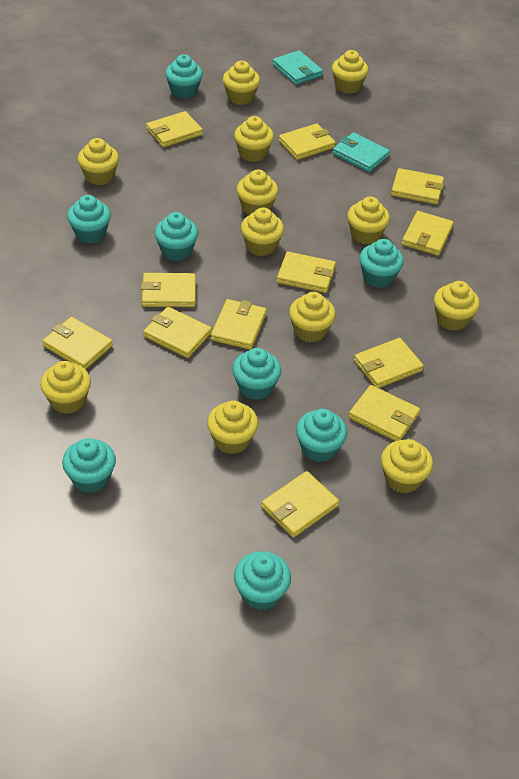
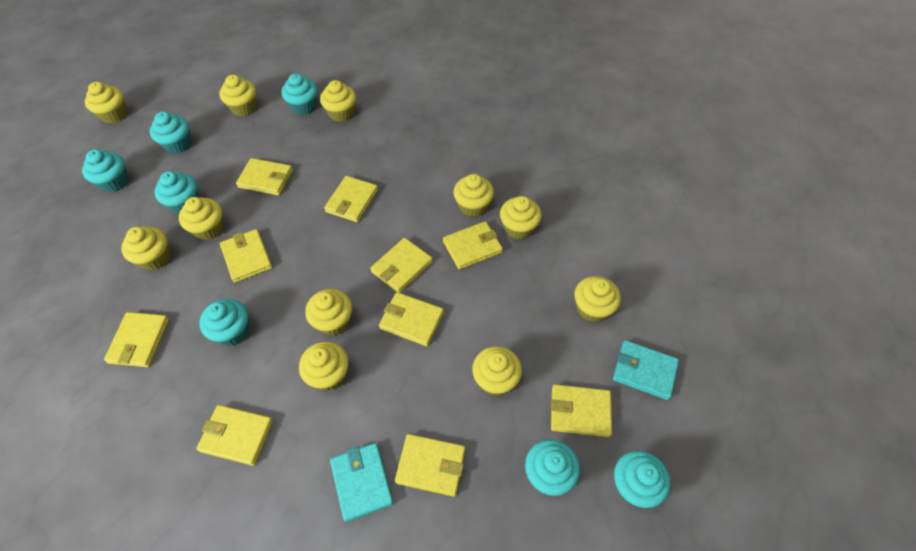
turquoise cupcake: 8 -> 7
yellow cupcake: 12 -> 11
yellow wallet: 12 -> 10

